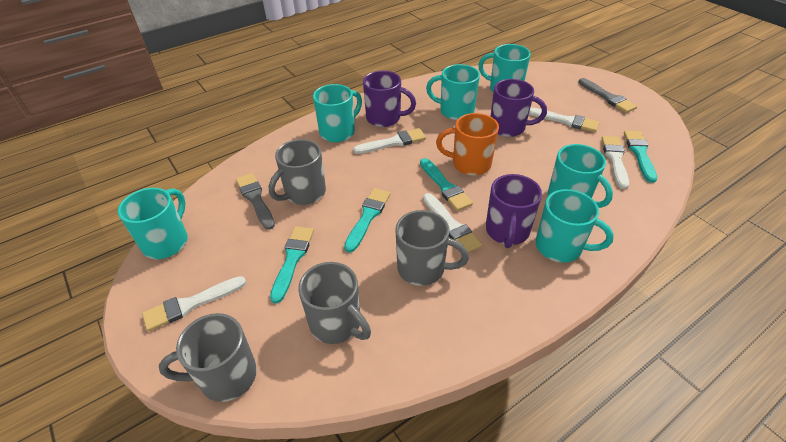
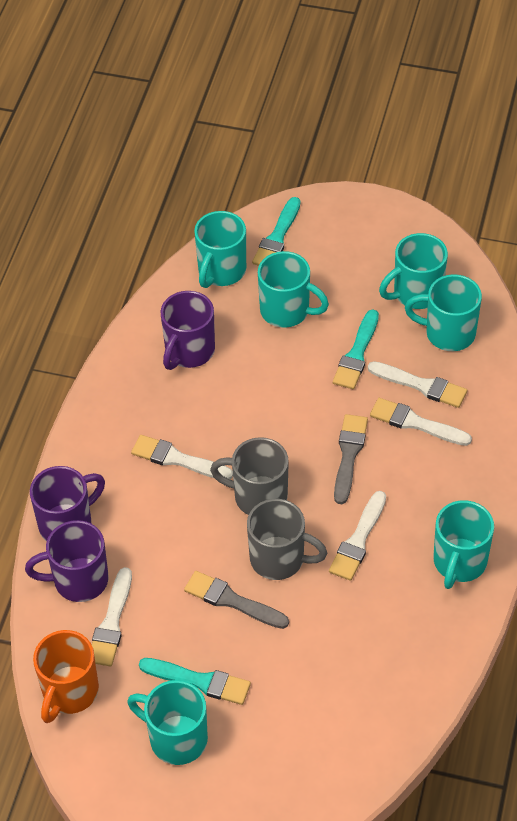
grey mug: 4 -> 2
turquoise brush: 4 -> 3

